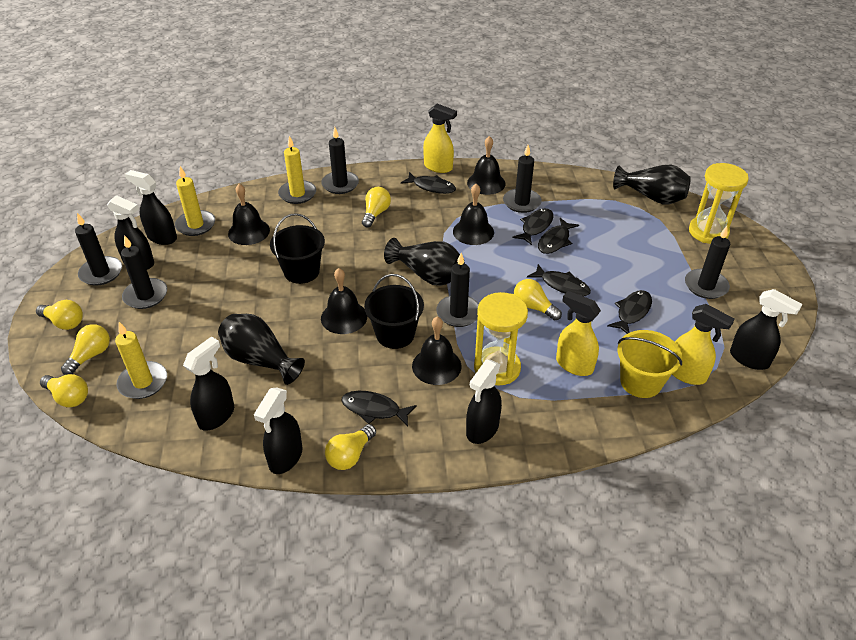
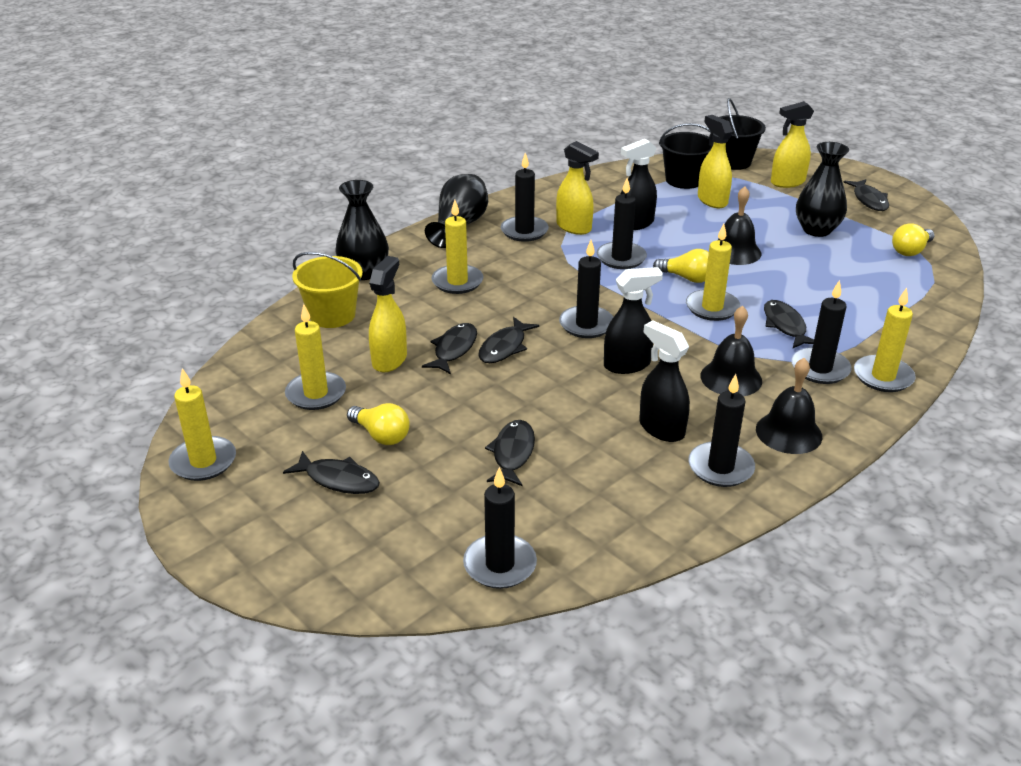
black bell: 5 -> 3
black spray bottle: 6 -> 3
yellow candle: 3 -> 5
yellow hourglass: 2 -> 0
yellow light bulb: 6 -> 3
yellow spray bottle: 3 -> 4

